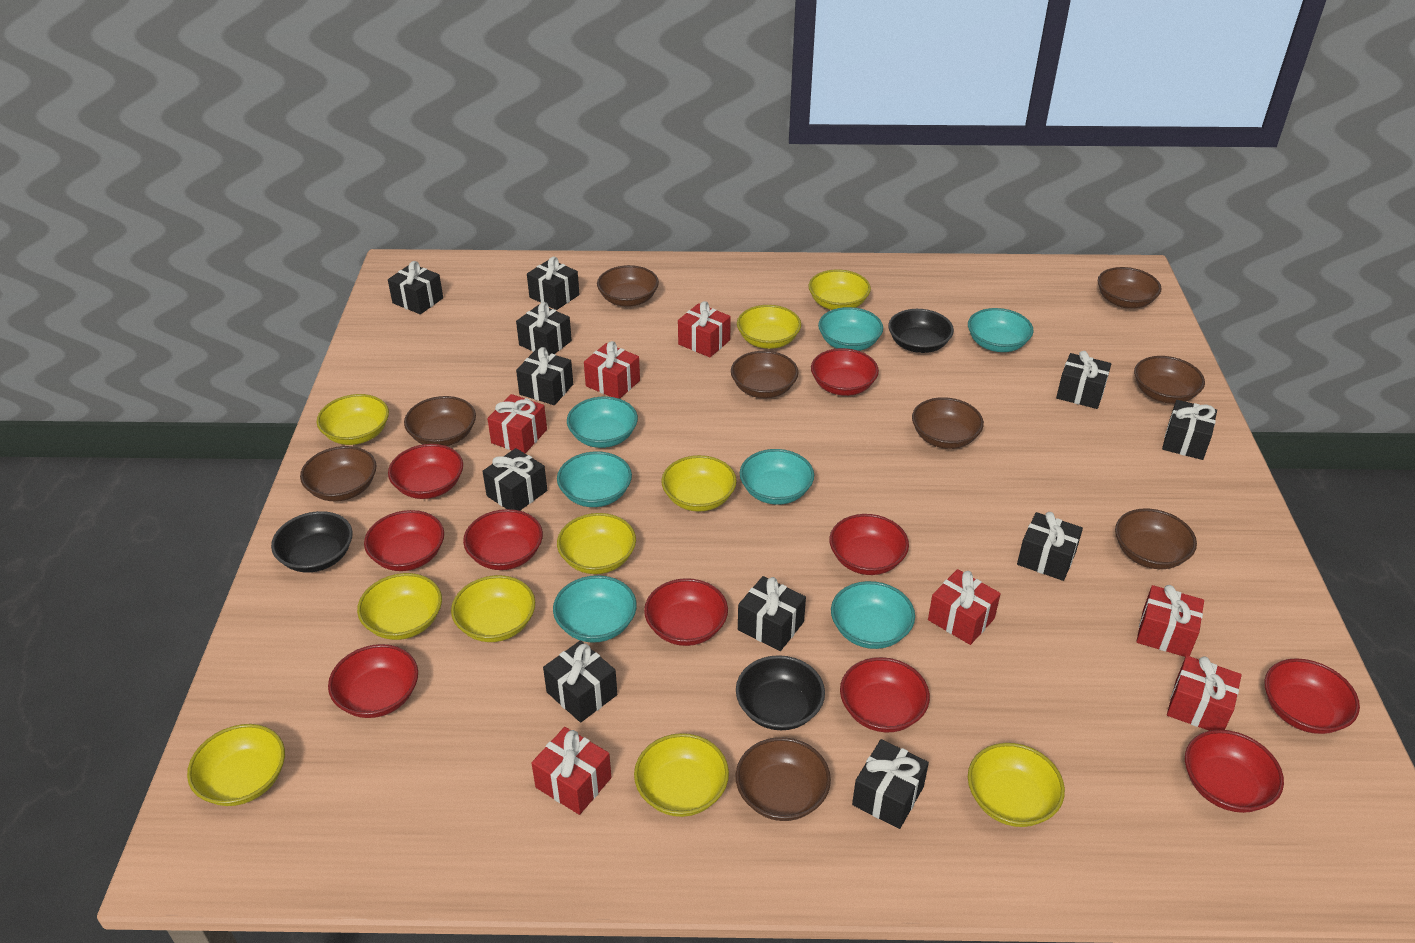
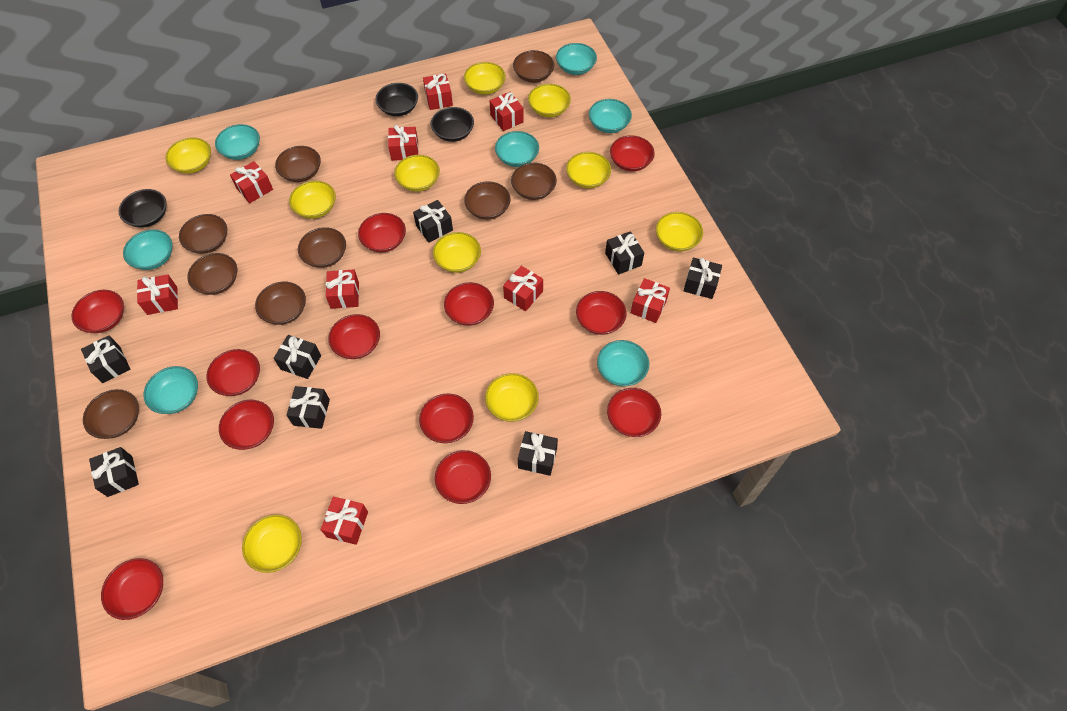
black gift: 11 -> 8
red bowl: 10 -> 12
red gift: 7 -> 9

